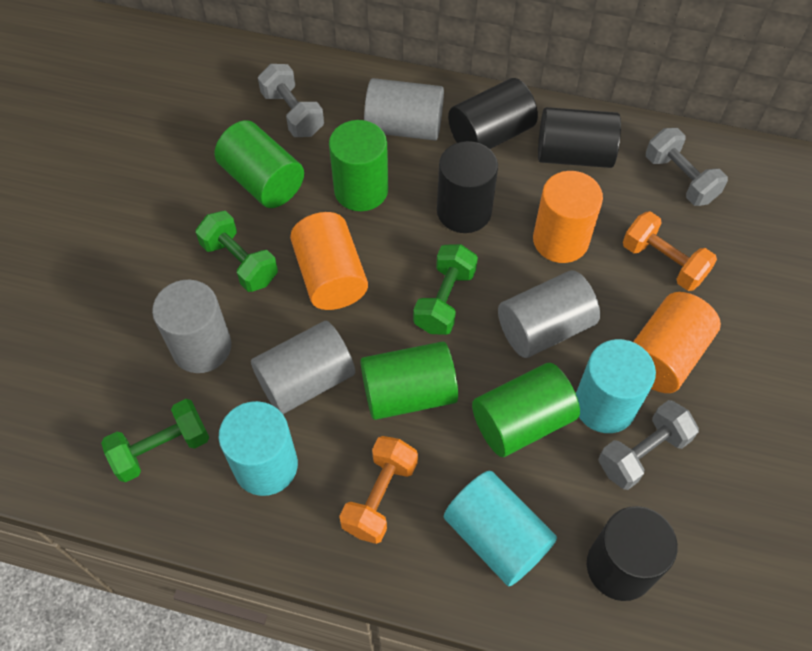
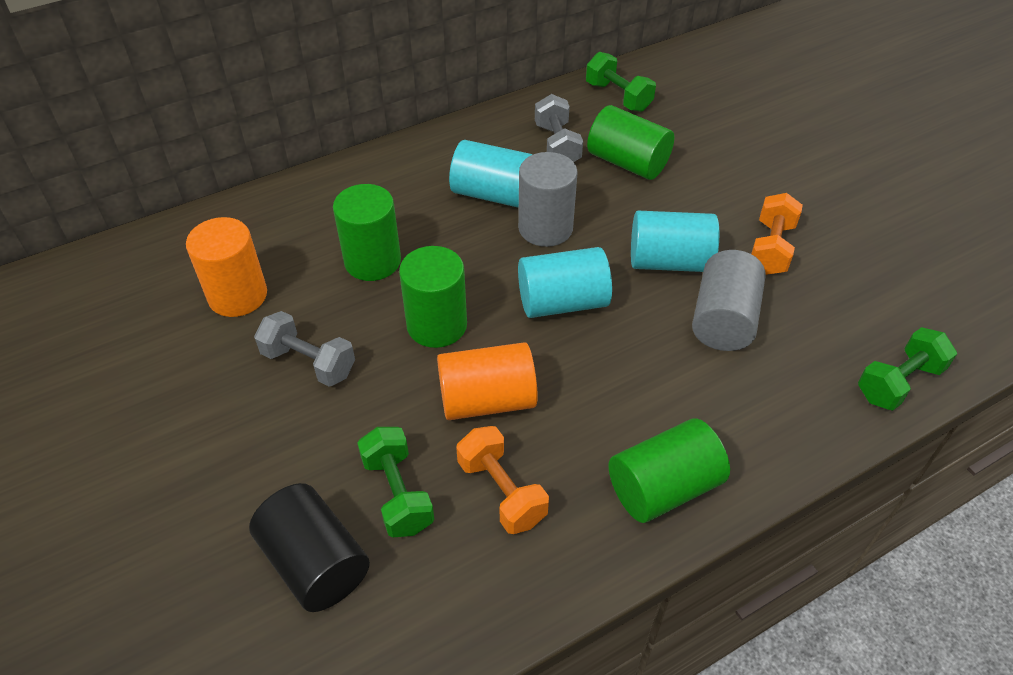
black cylinder: 4 -> 1
grey cylinder: 4 -> 2
grey dumbbell: 3 -> 2
orange cylinder: 3 -> 2

